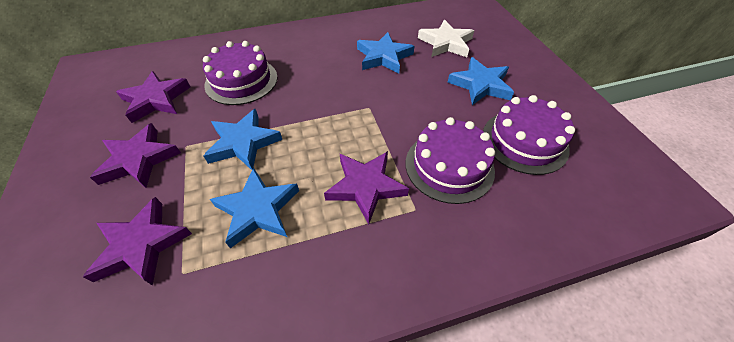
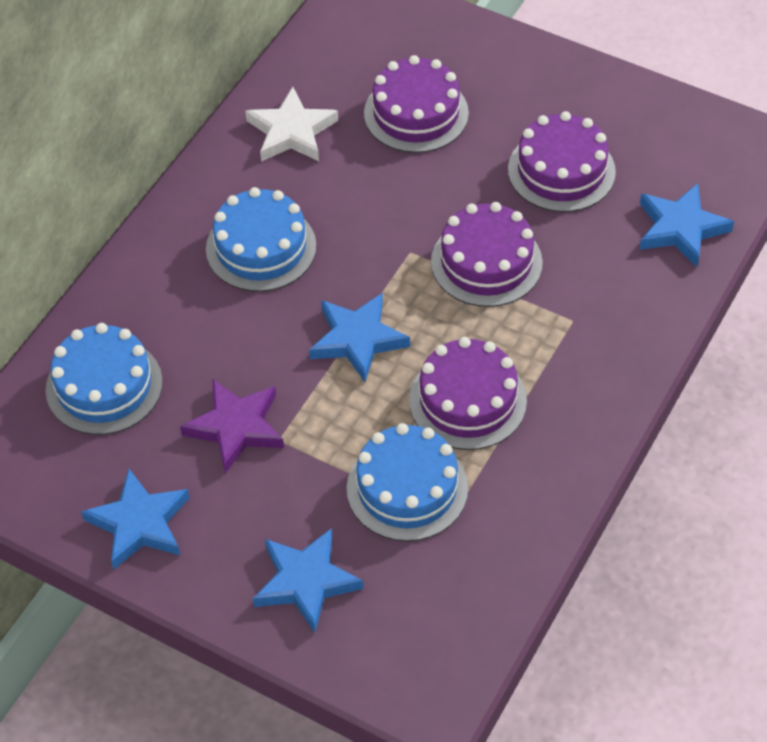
blue cake: 0 -> 3
purple cake: 3 -> 4
purple star: 4 -> 1

